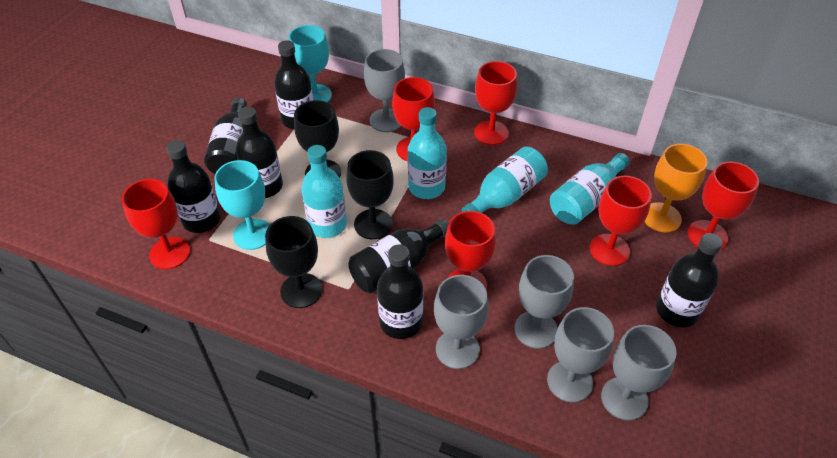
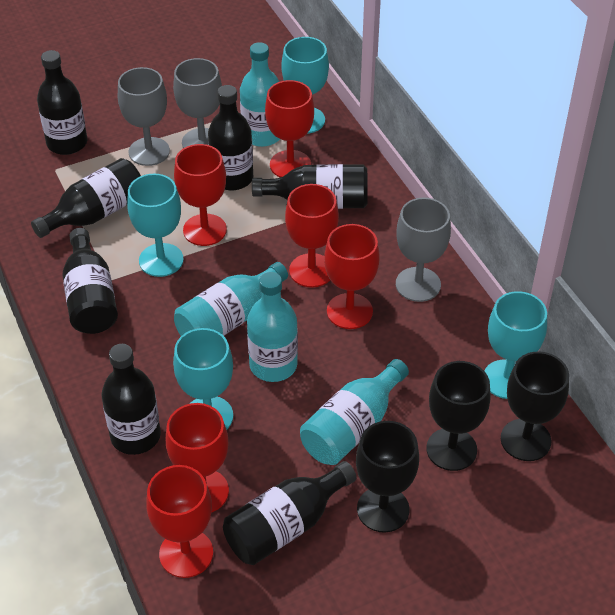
grey goblet: 5 -> 3
orange goblet: 1 -> 0
turquoise goblet: 2 -> 4

